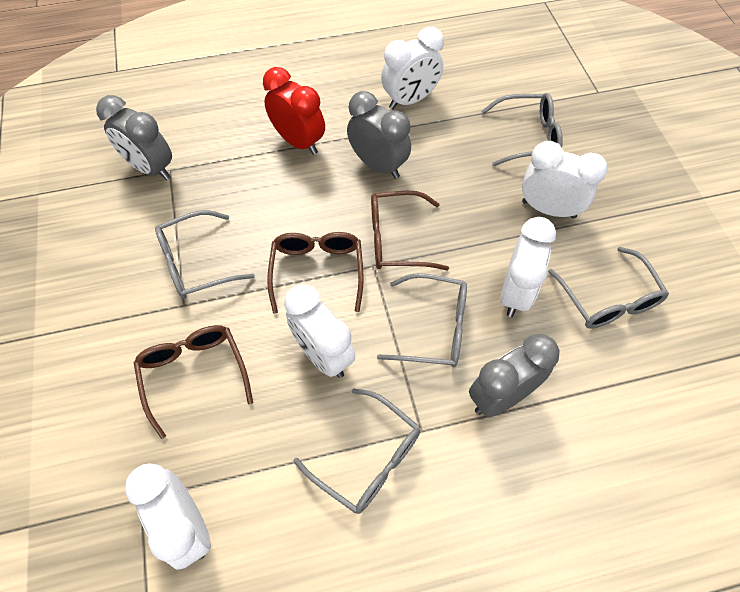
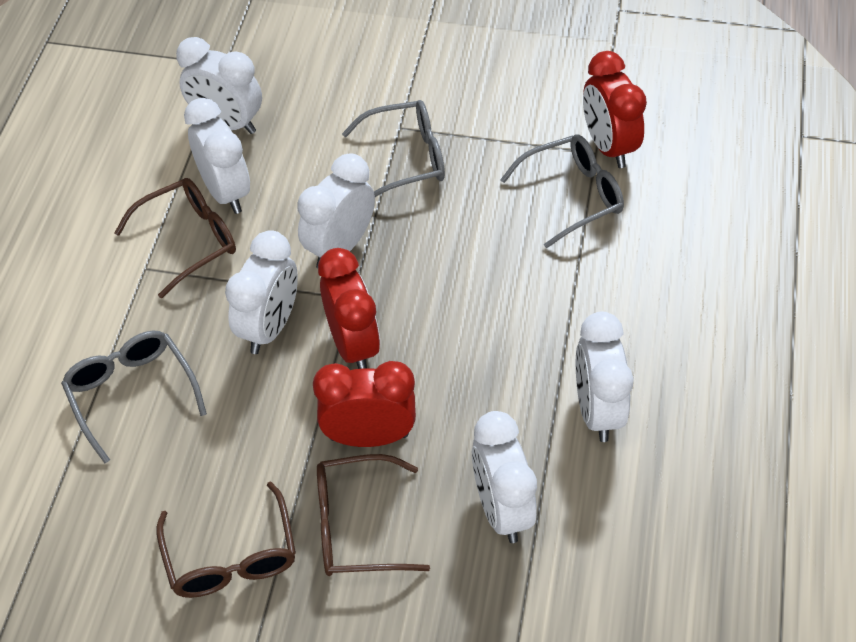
grey clock: 3 -> 0
grey glasses: 5 -> 3
red clock: 1 -> 3
white clock: 5 -> 6

